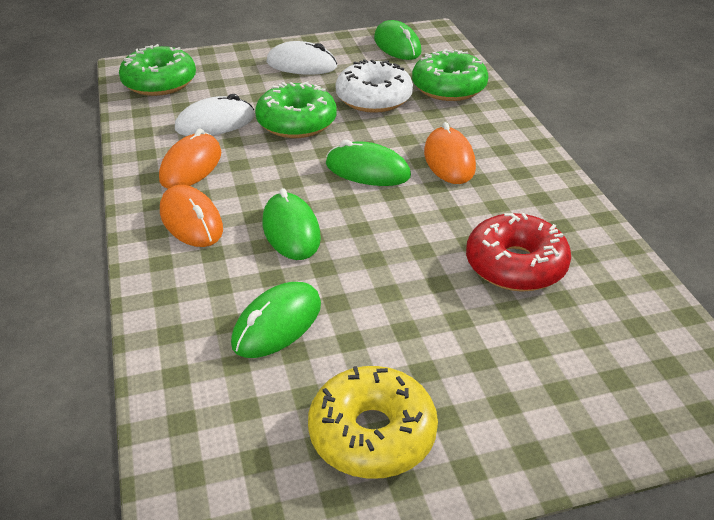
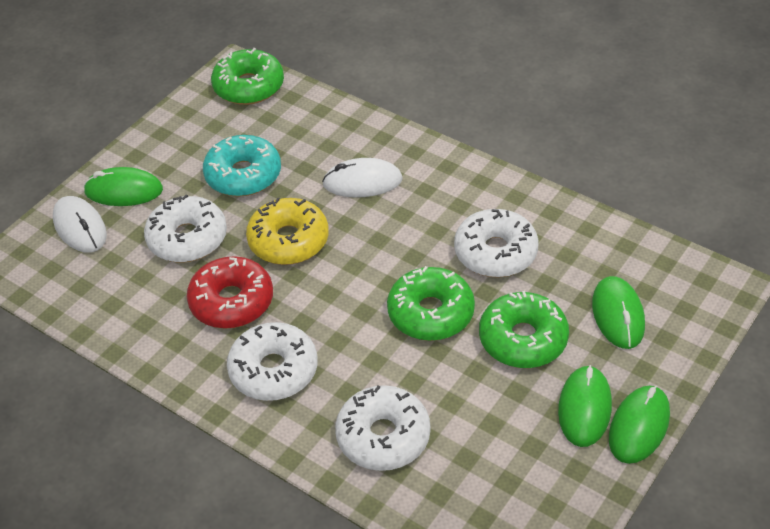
orange mouse: 3 -> 0
turquoise donut: 0 -> 1
white donut: 1 -> 4

